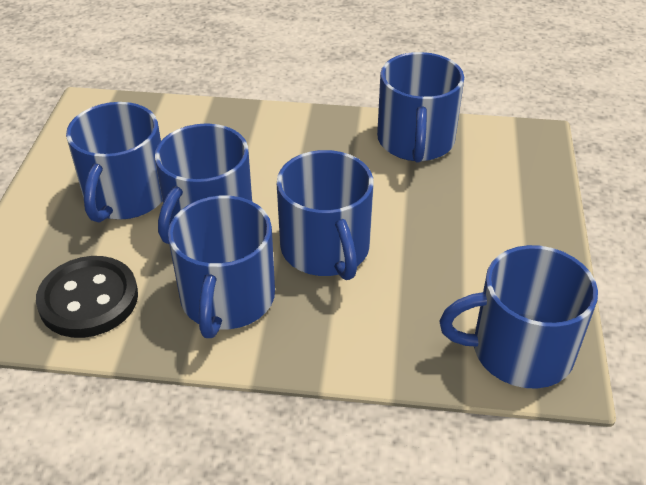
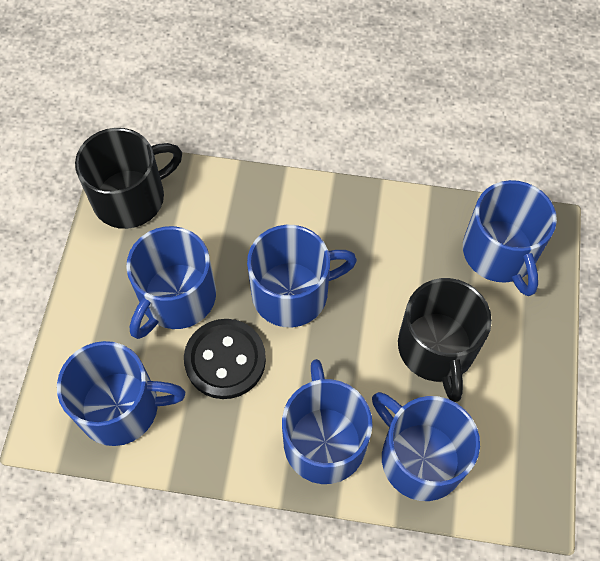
black mug: 0 -> 2

